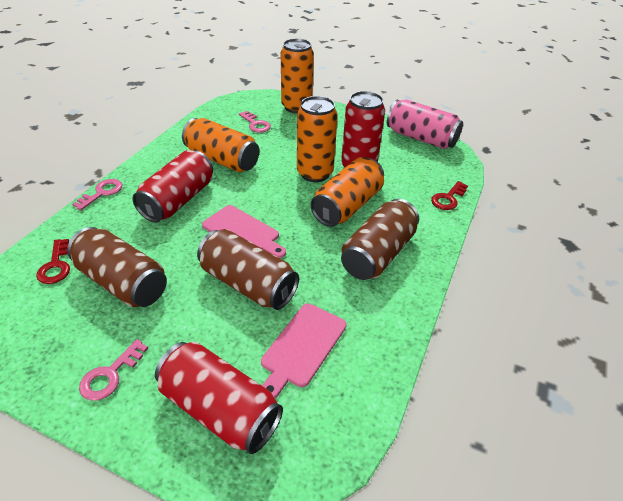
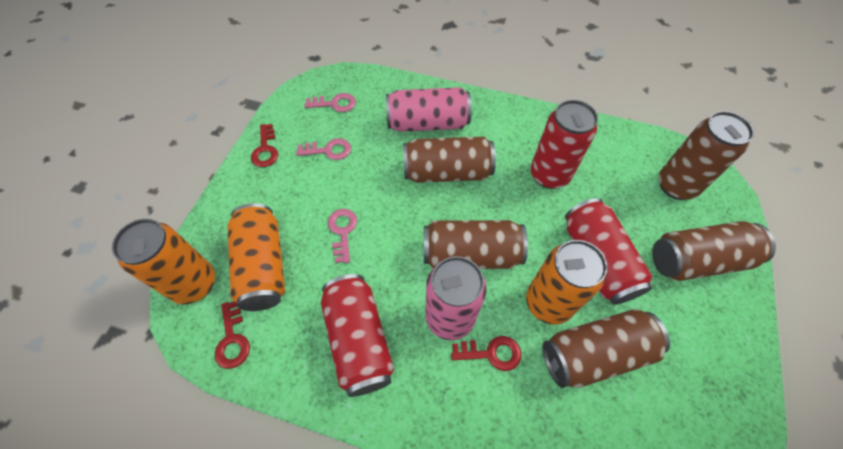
brown can: 3 -> 5
orange can: 4 -> 3
pink can: 1 -> 2
pink cutting board: 2 -> 0
red key: 2 -> 3

